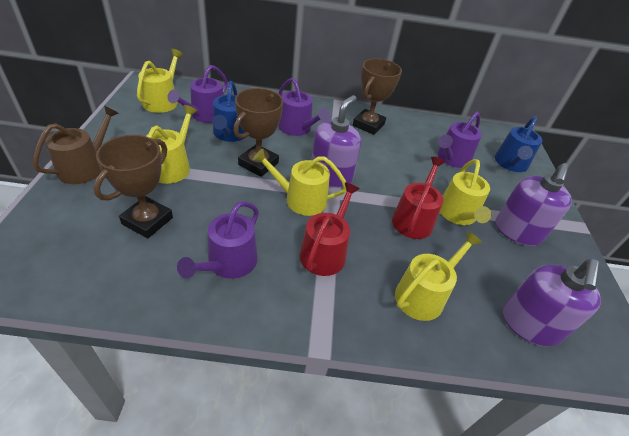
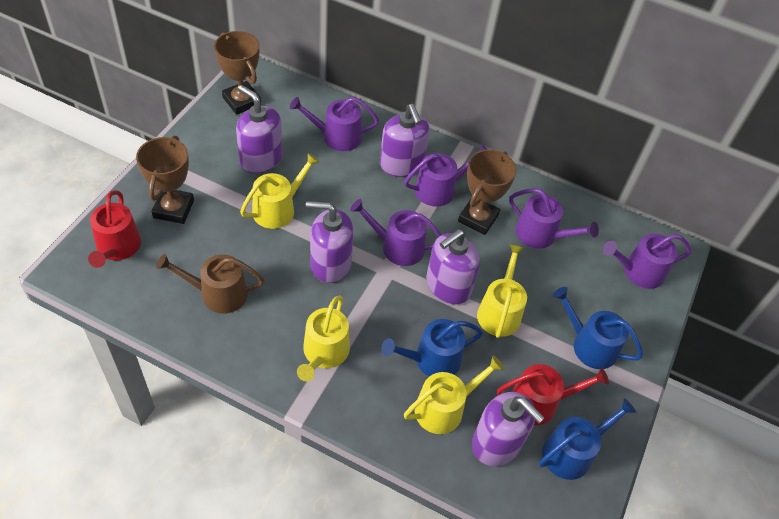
blue watering can: 2 -> 3
purple soap dispenser: 3 -> 5
purple watering can: 4 -> 5
yellow watering can: 5 -> 4

